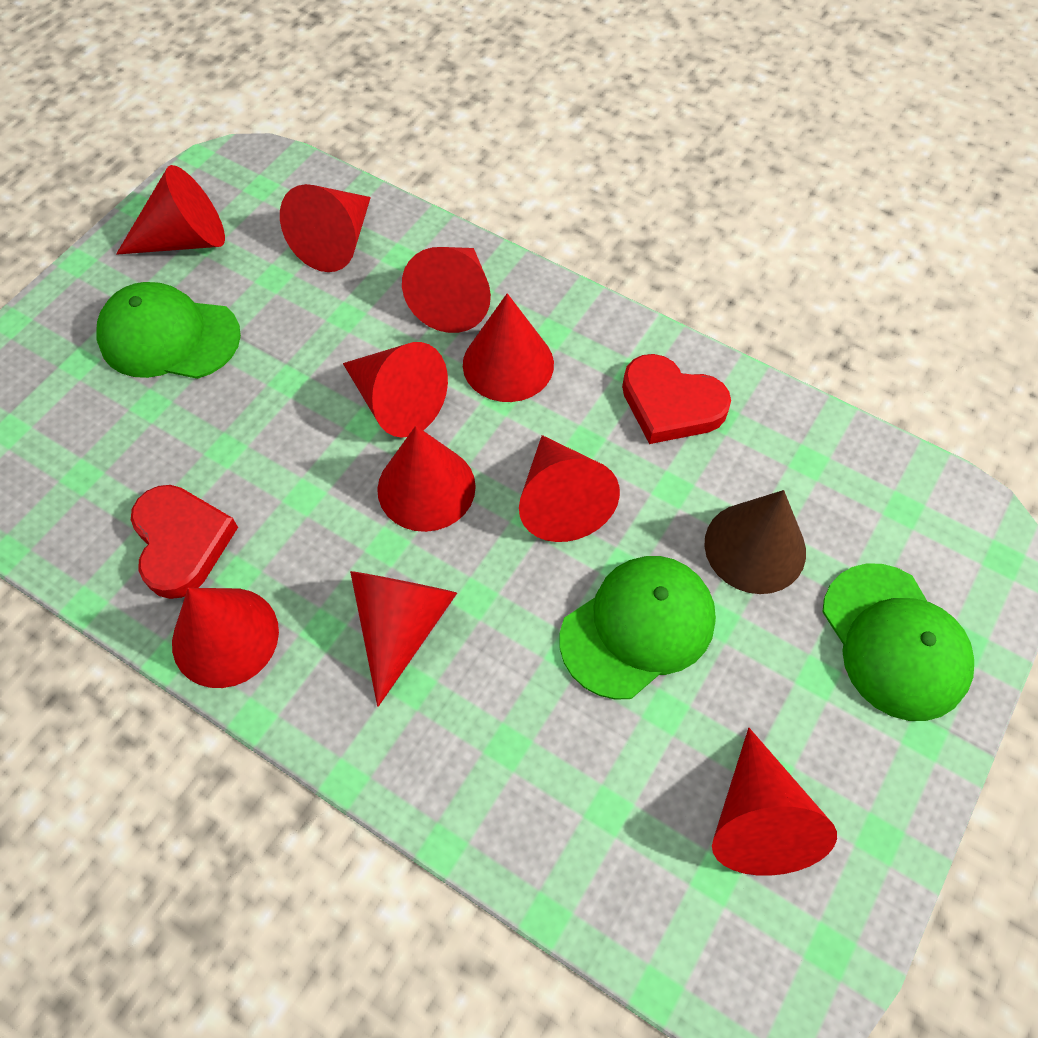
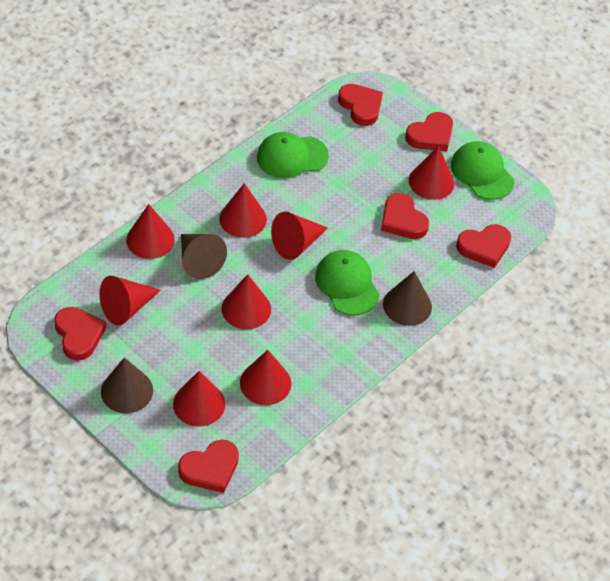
brown cone: 1 -> 3
red cone: 10 -> 8
red heart: 2 -> 6

